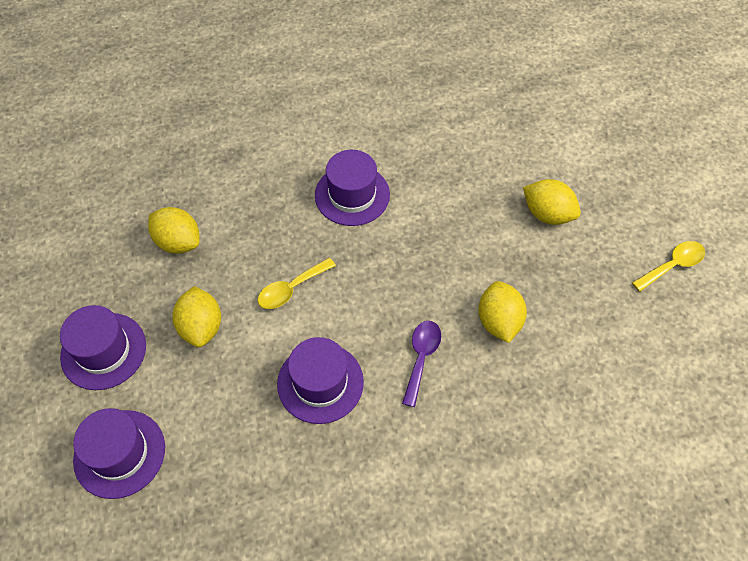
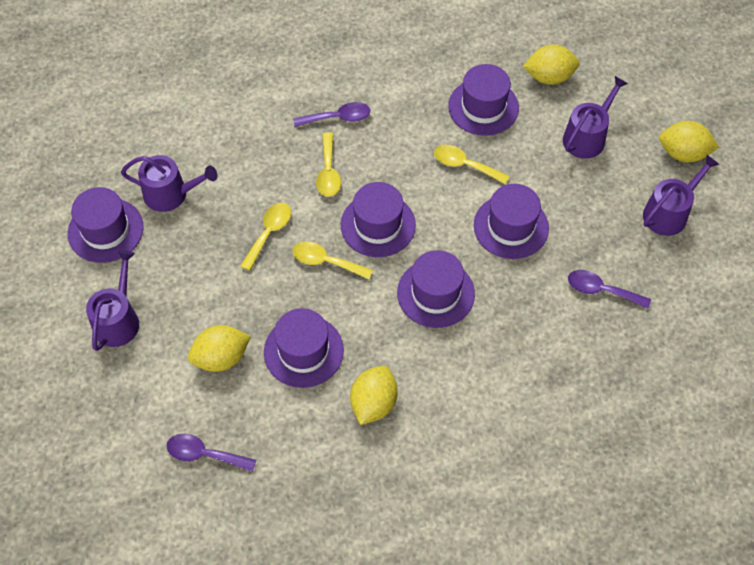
purple hat: 4 -> 6
purple spoon: 1 -> 3
purple watering can: 0 -> 4
yellow spoon: 2 -> 4

